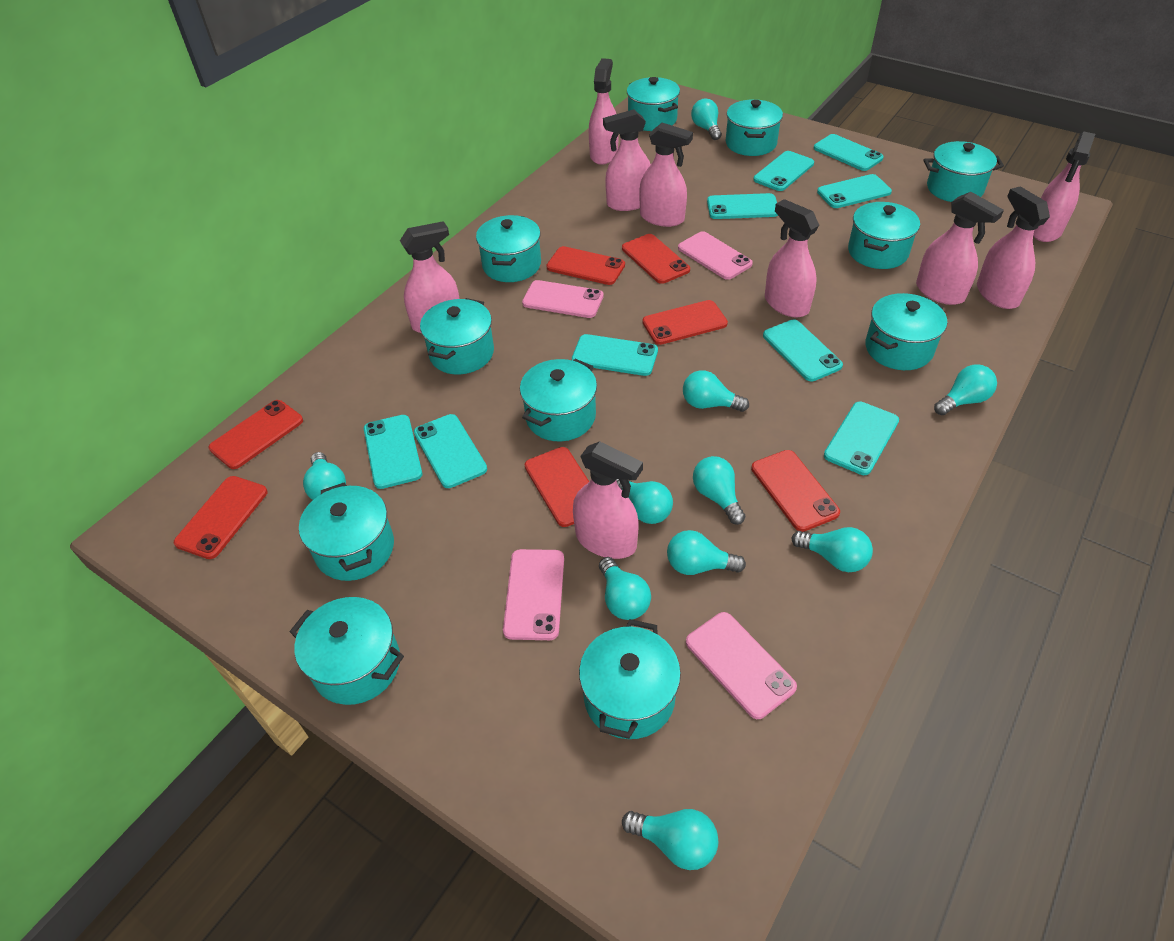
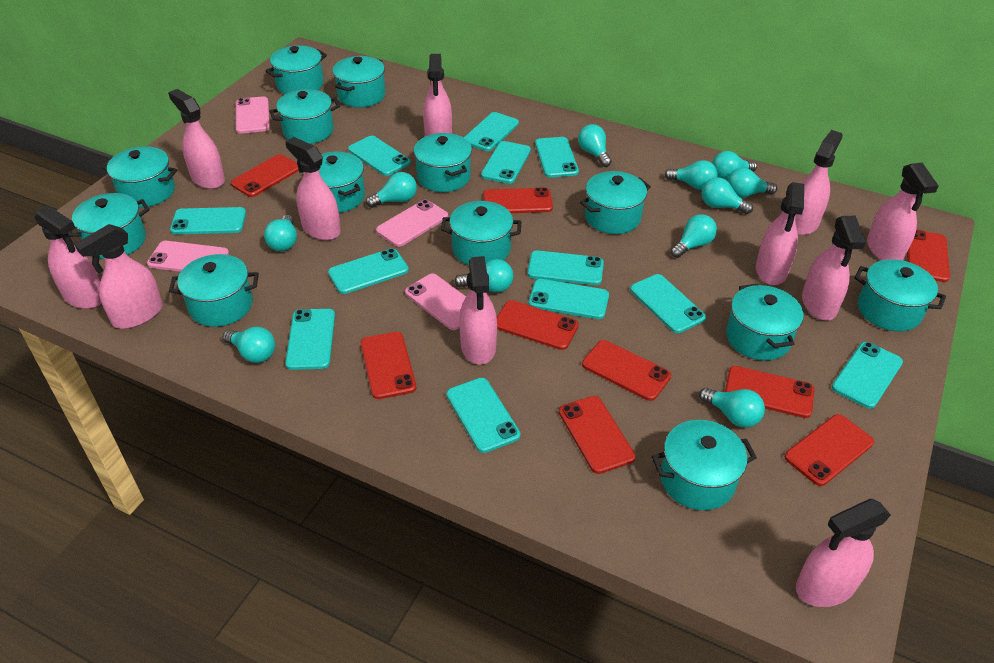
pink spray bottle: 9 -> 11
red phone: 7 -> 9
turquoise light bulb: 10 -> 11
turquoise phone: 9 -> 12
turquoise pot: 11 -> 13

